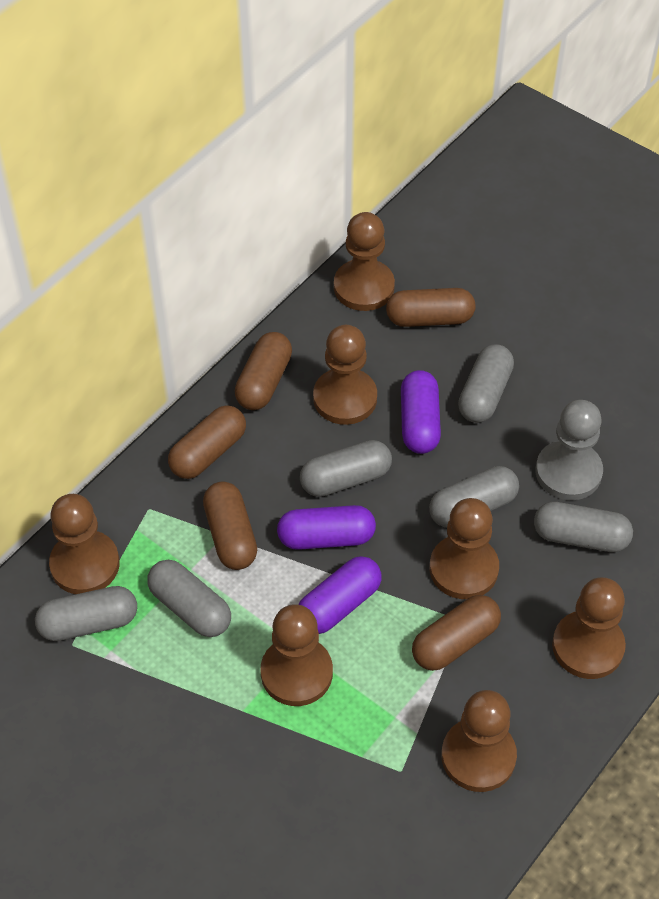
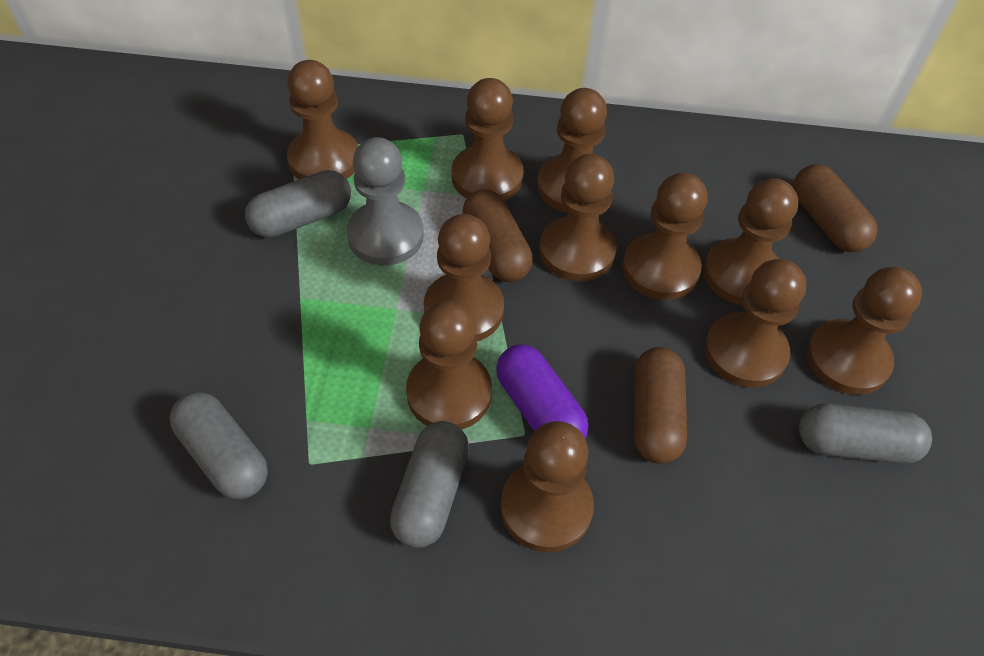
brown capsule: 5 -> 3
brown pawn: 7 -> 11
grey capsule: 6 -> 4
purple capsule: 3 -> 1

